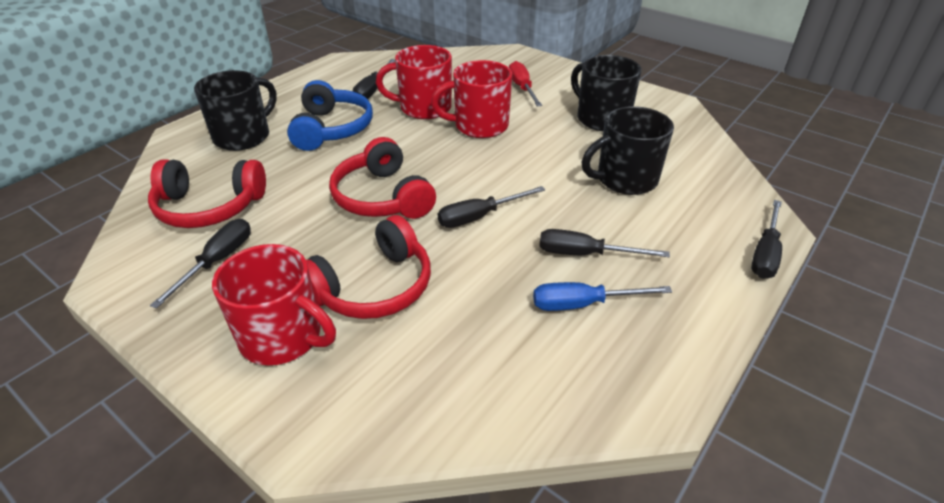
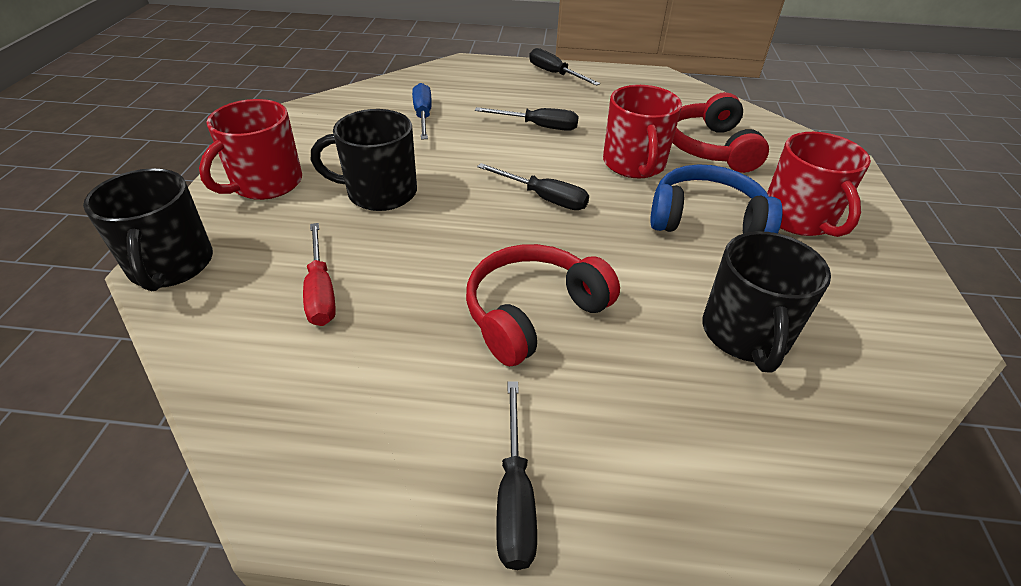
black screwdriver: 5 -> 4
red headphones: 3 -> 2

